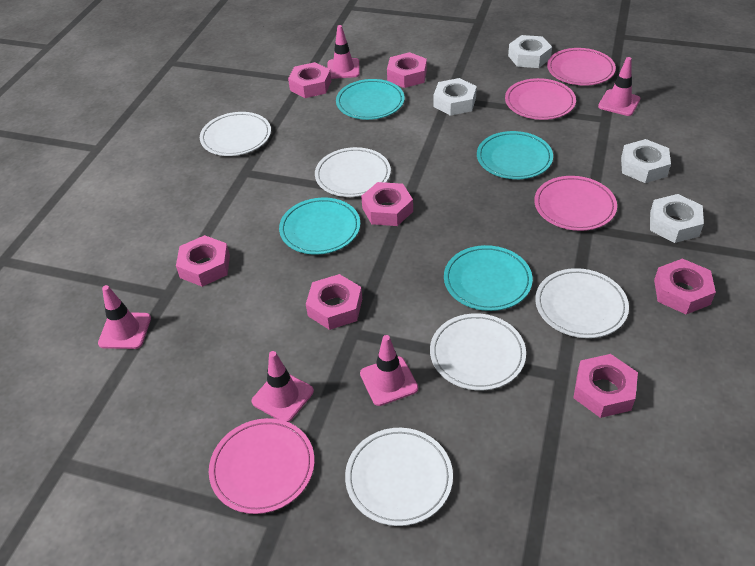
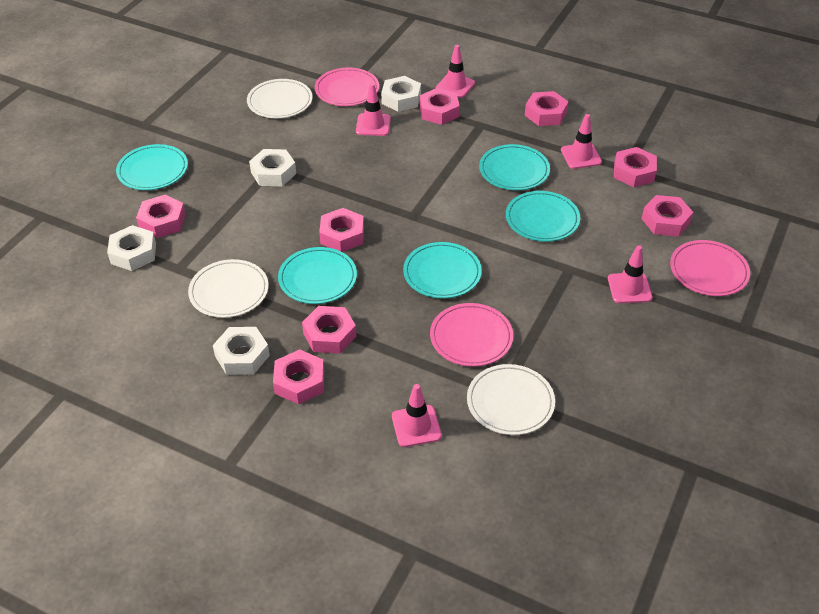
pink nut: 7 -> 8
pink plate: 4 -> 3
turquoise plate: 4 -> 5
white plate: 5 -> 3

